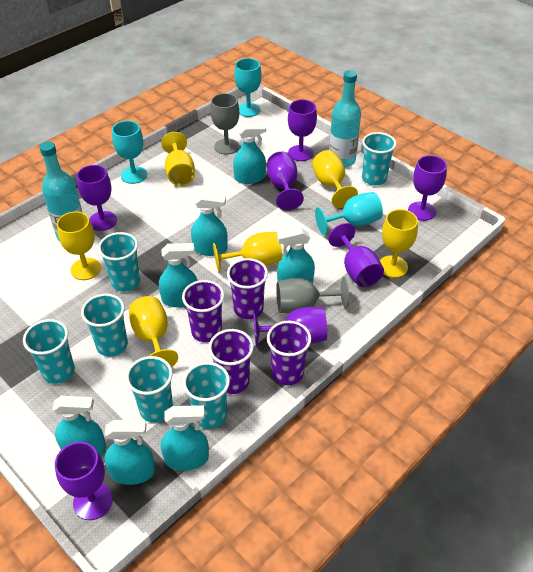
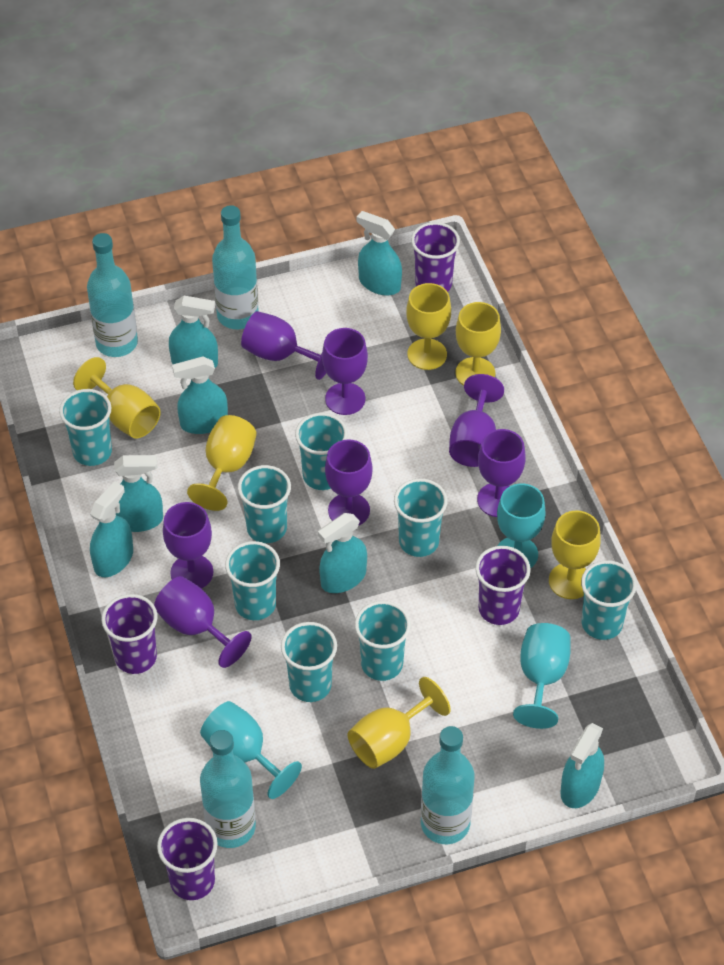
grey goblet: 2 -> 0
turquoise bottle: 2 -> 4
turquoise cup: 6 -> 8

